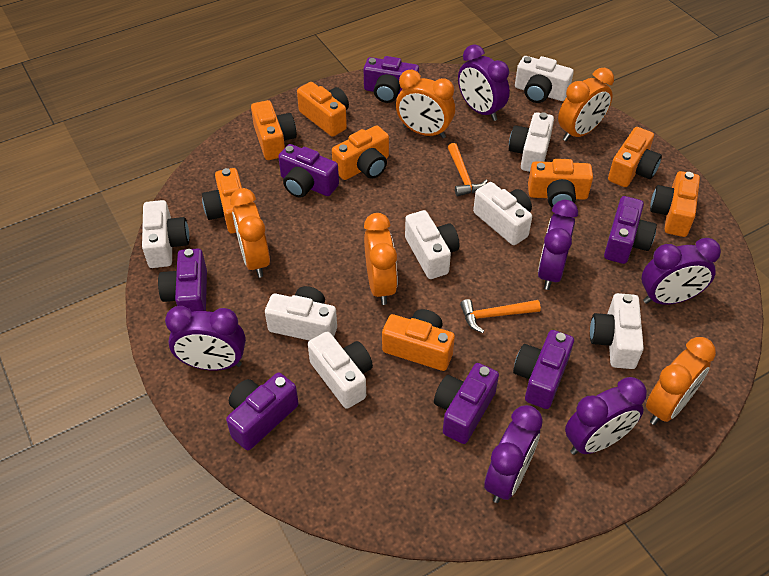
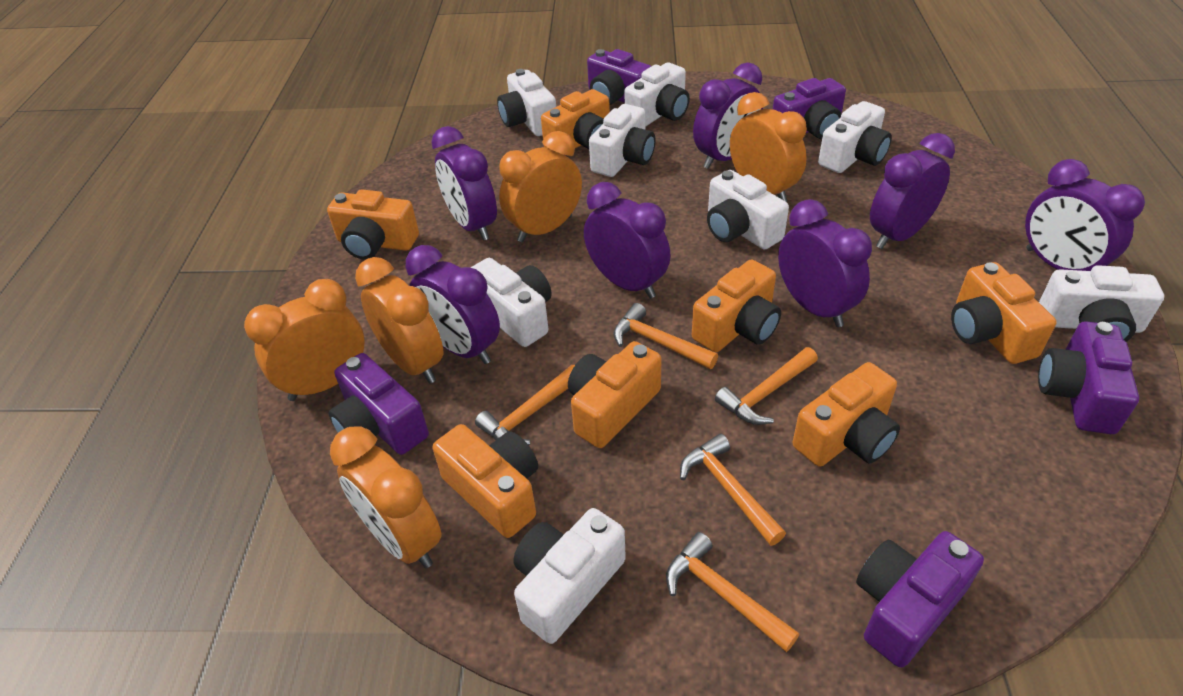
orange camera: 8 -> 7
orange hammer: 2 -> 5
purple camera: 7 -> 5
purple clock: 6 -> 7

